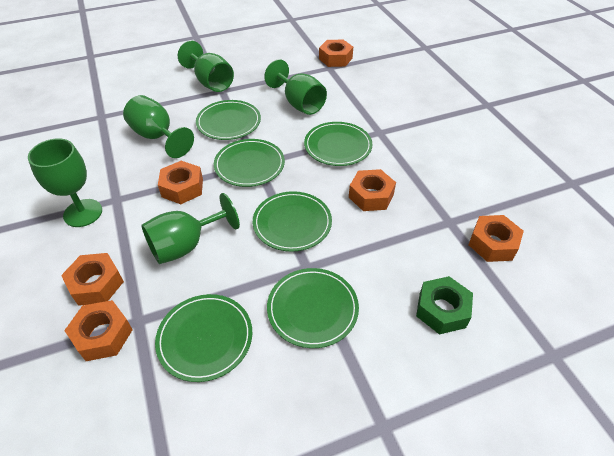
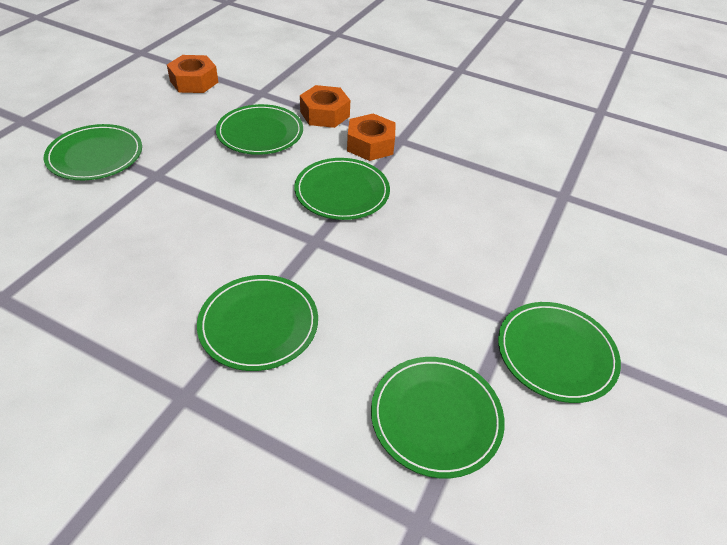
green goblet: 5 -> 0
green nut: 1 -> 0
orange nut: 6 -> 3

